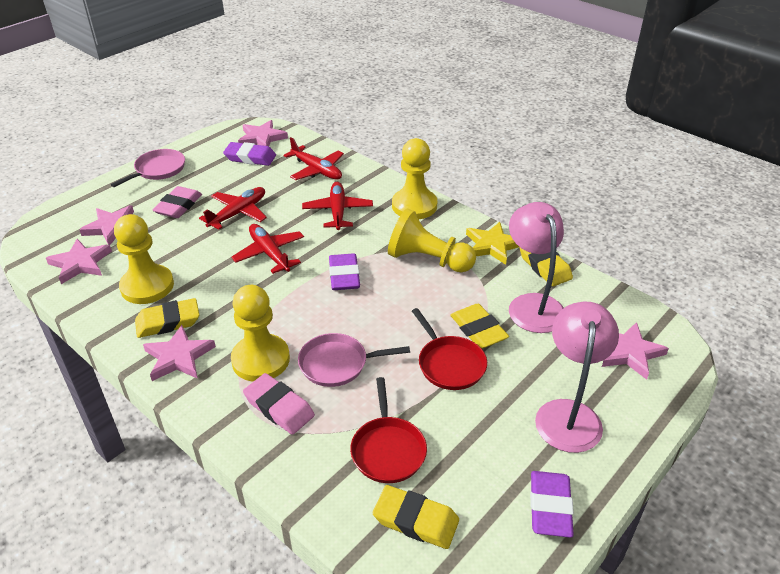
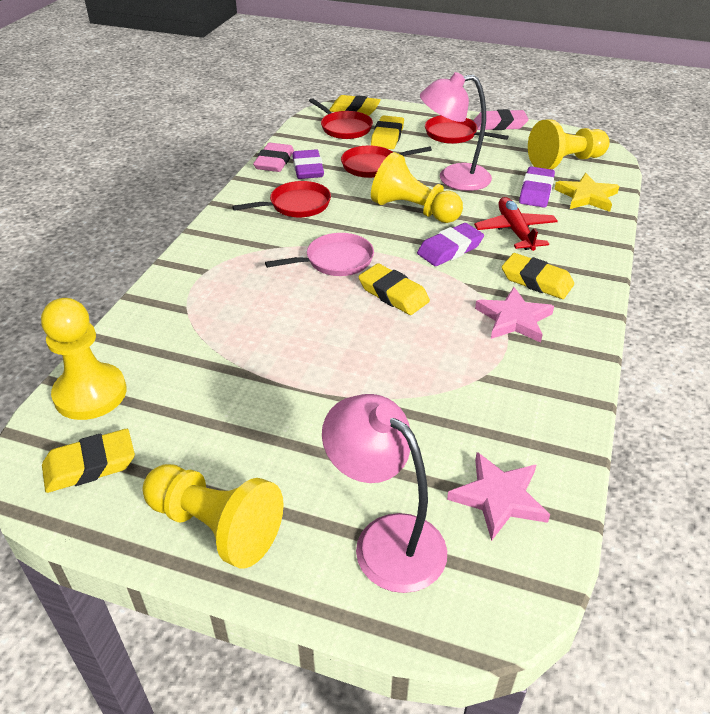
pink pan: 2 -> 1
pink star: 5 -> 2
red pan: 2 -> 4
red plane: 4 -> 1
yellow eraser: 4 -> 5

